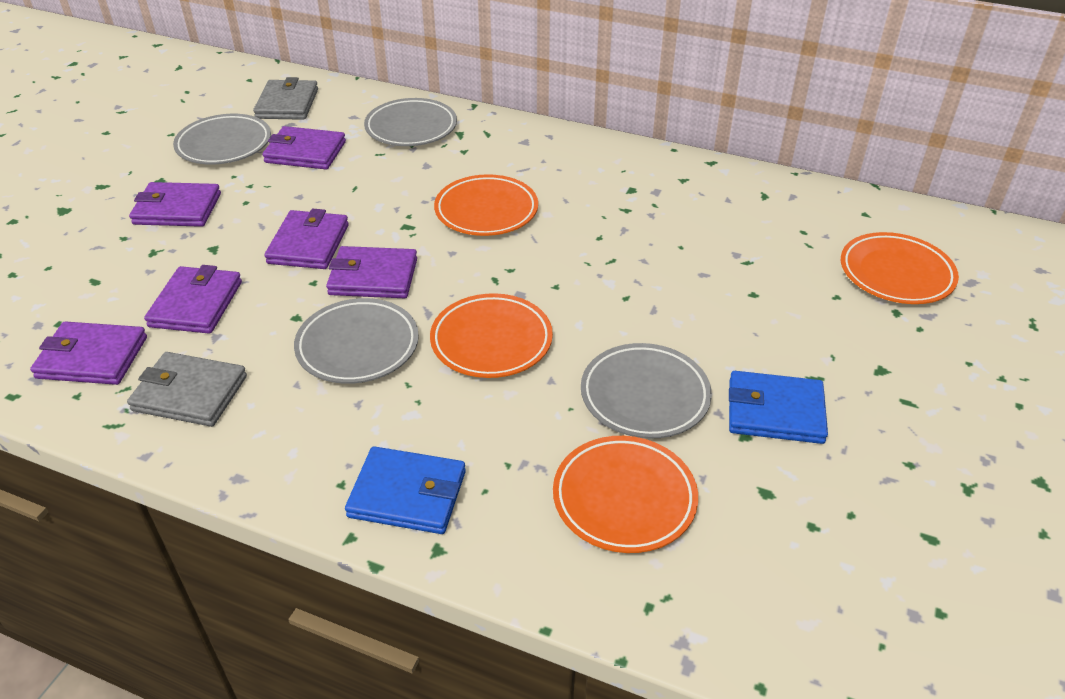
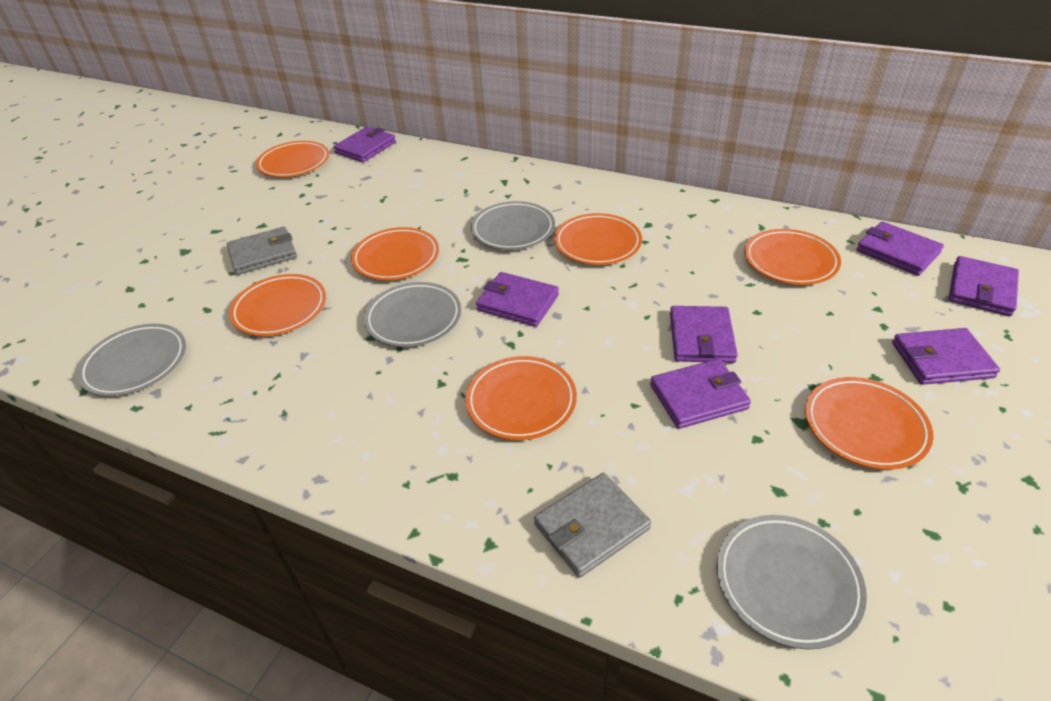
blue wallet: 2 -> 0
orange plate: 4 -> 7
purple wallet: 6 -> 7

